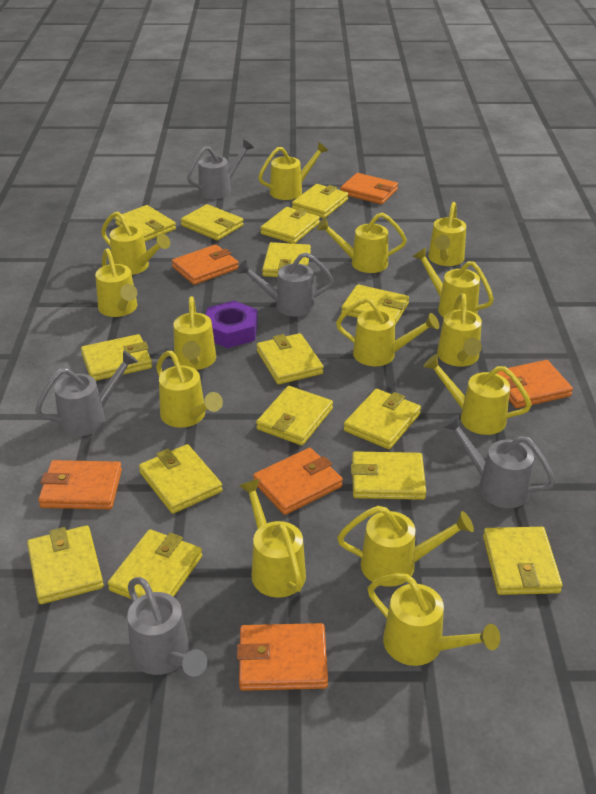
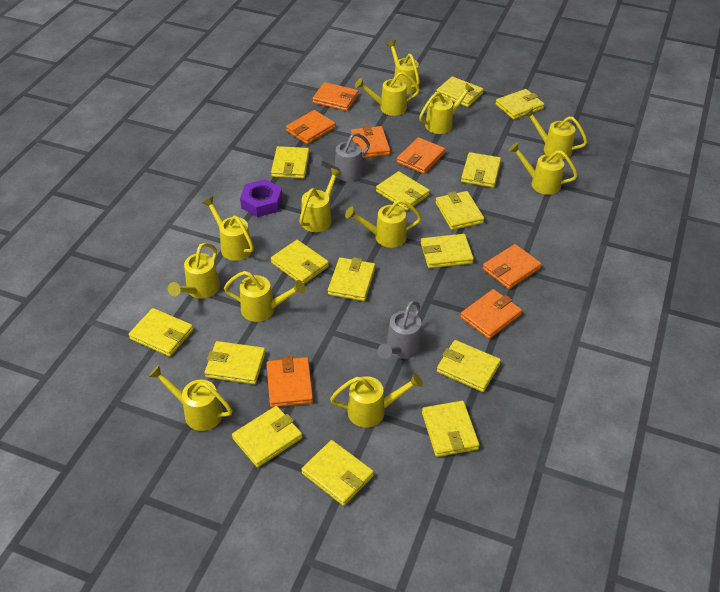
grey watering can: 5 -> 2
orange wallet: 6 -> 7
yellow watering can: 14 -> 12

